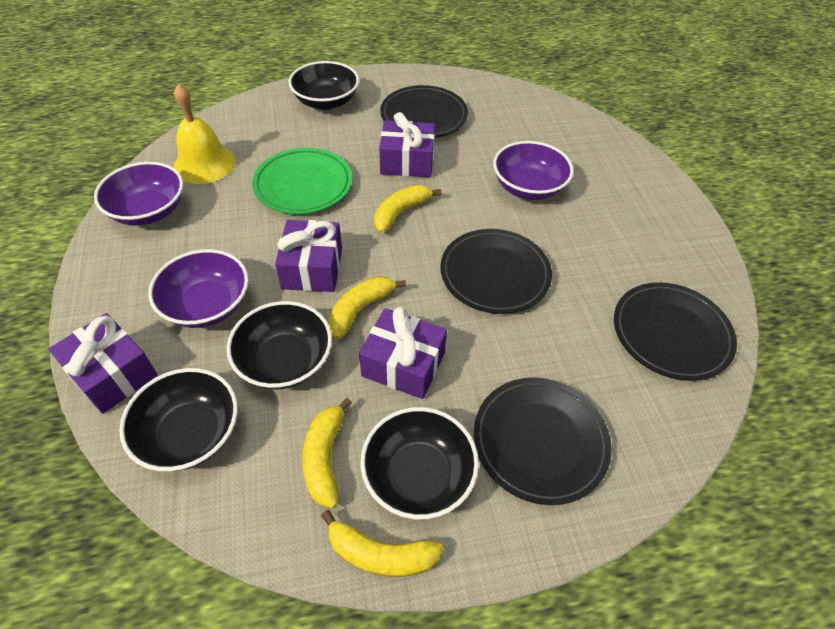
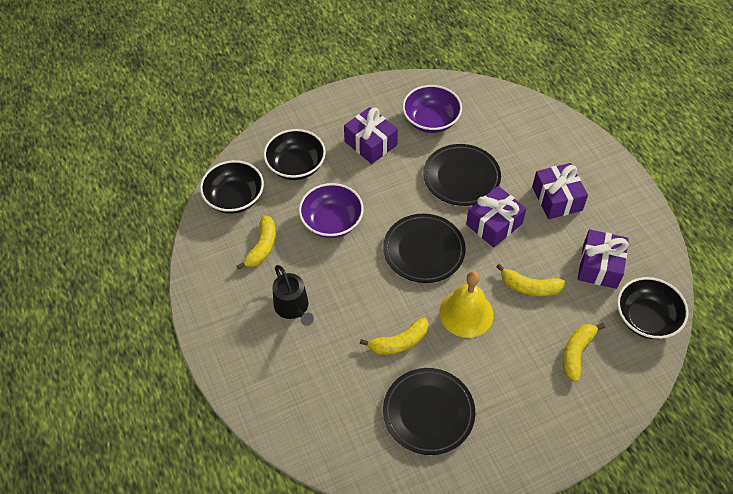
black bowl: 4 -> 3
black plate: 4 -> 3
black watering can: 0 -> 1
green plate: 1 -> 0
purple bowl: 3 -> 2

